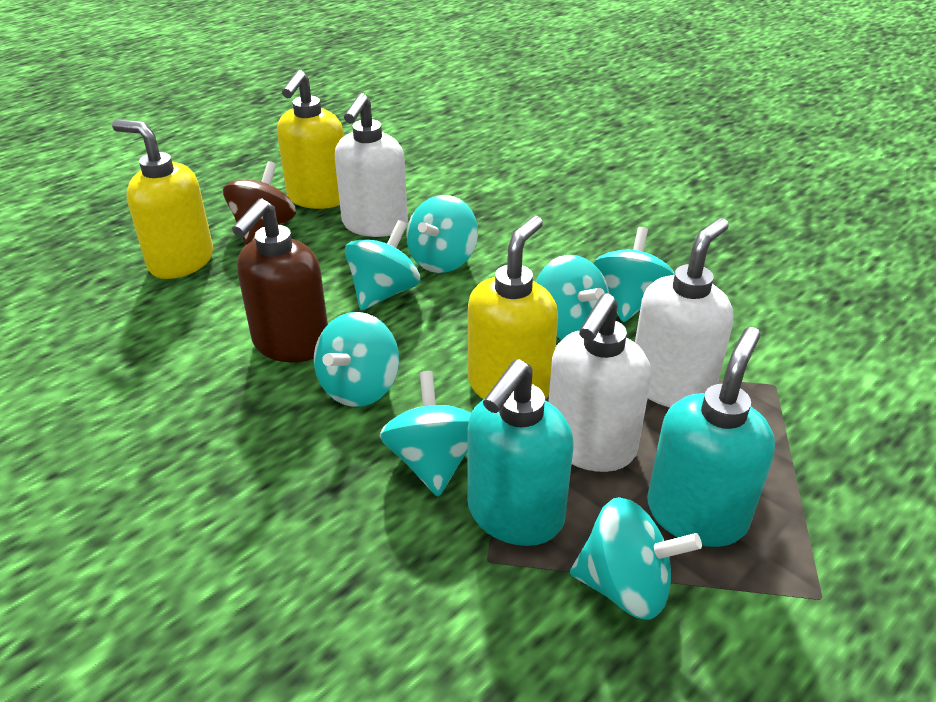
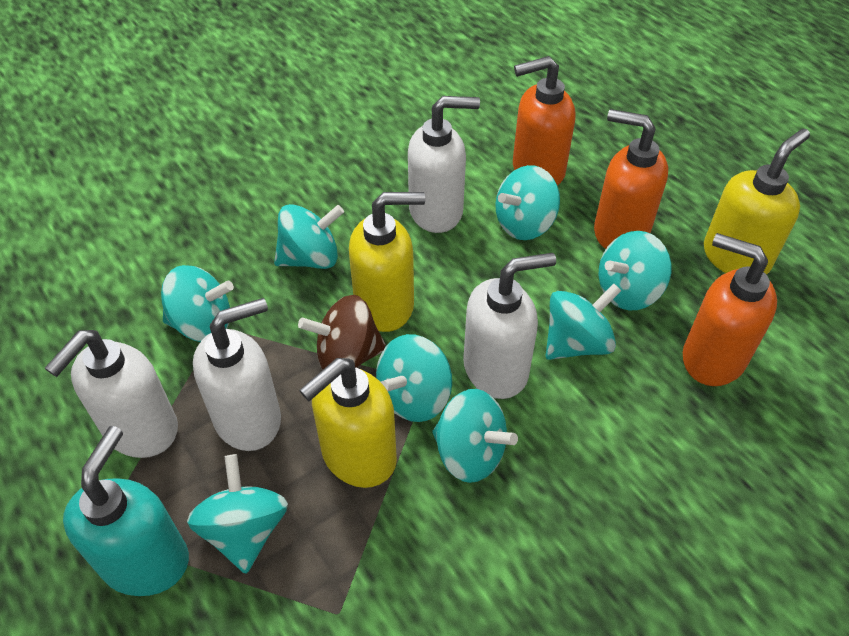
brown soap dispenser: 1 -> 0
orange soap dispenser: 0 -> 3
turquoise soap dispenser: 2 -> 1
turquoise spinning top: 7 -> 8
white soap dispenser: 3 -> 4

